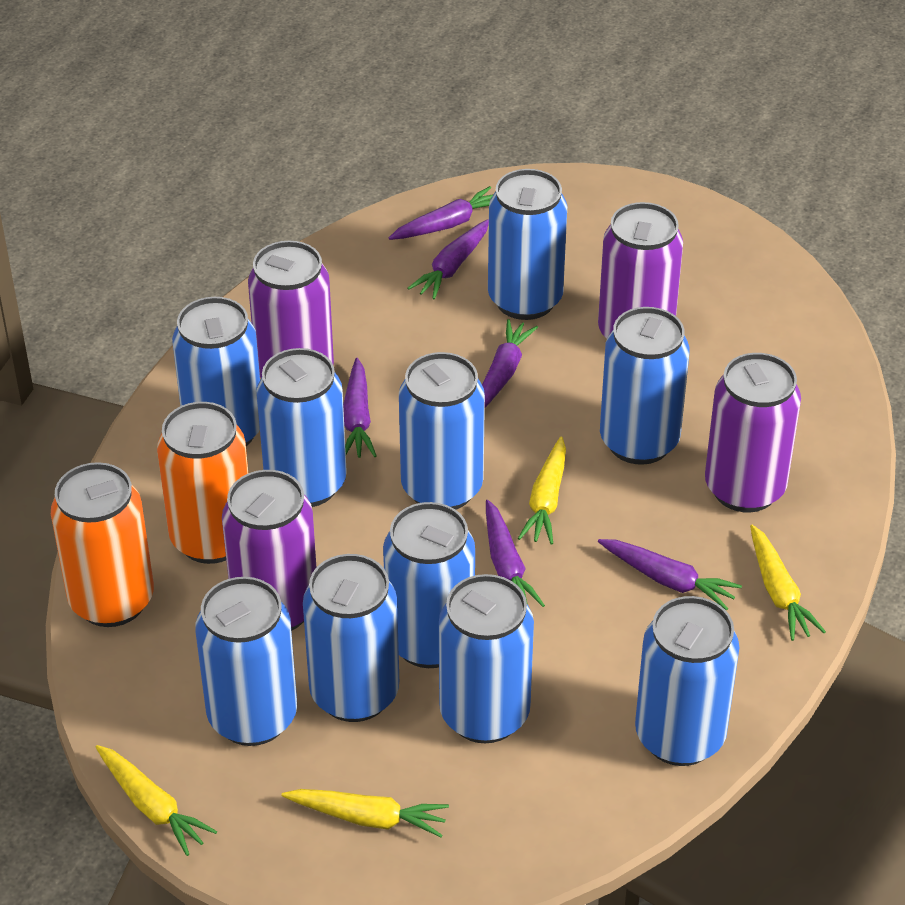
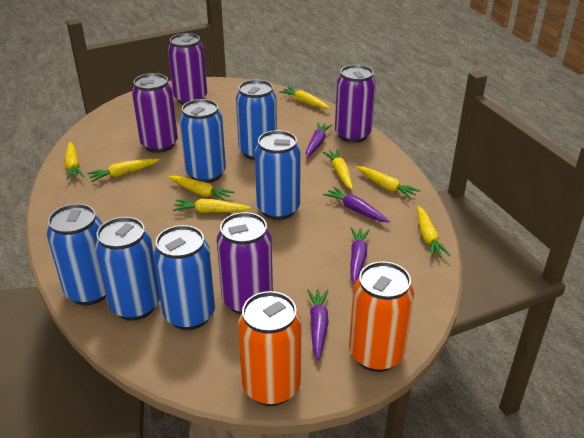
blue can: 10 -> 6
purple carrot: 6 -> 4
yellow carrot: 4 -> 8

